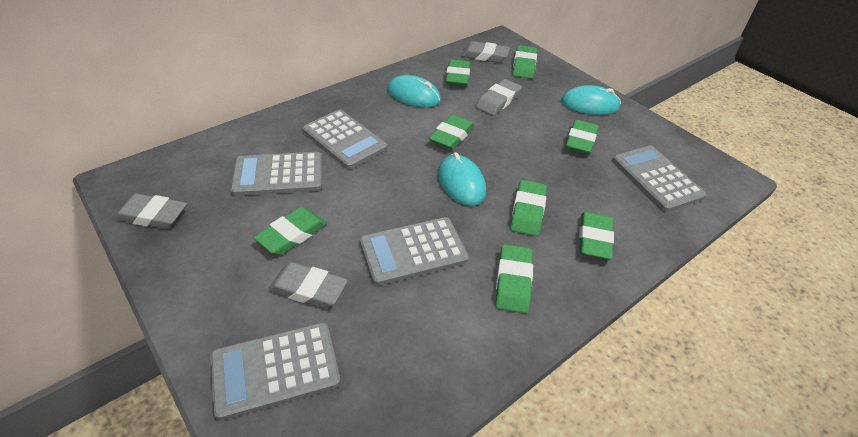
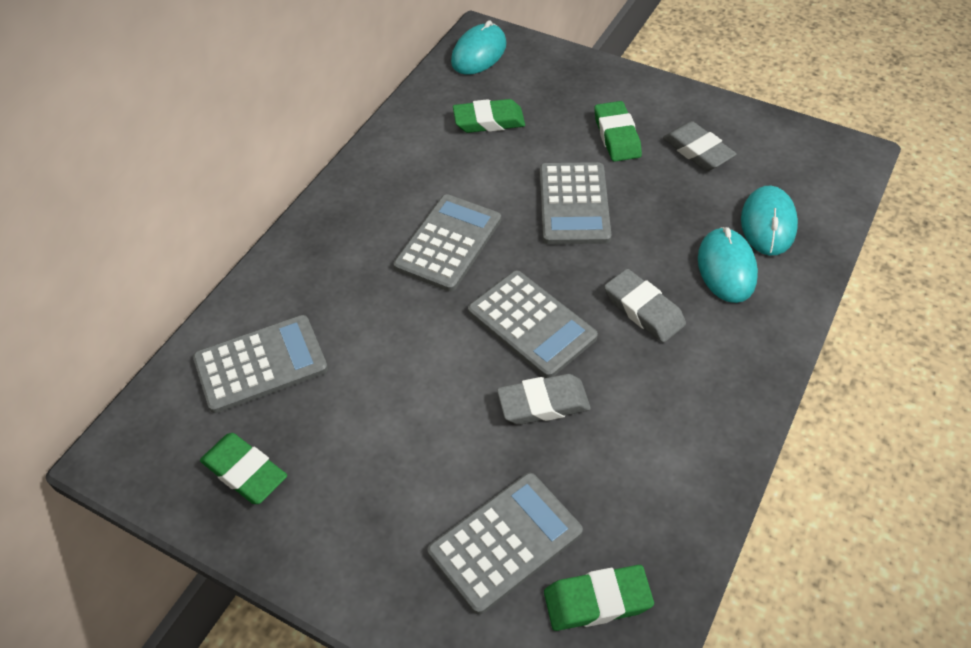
green eraser: 8 -> 4
grey eraser: 4 -> 3

